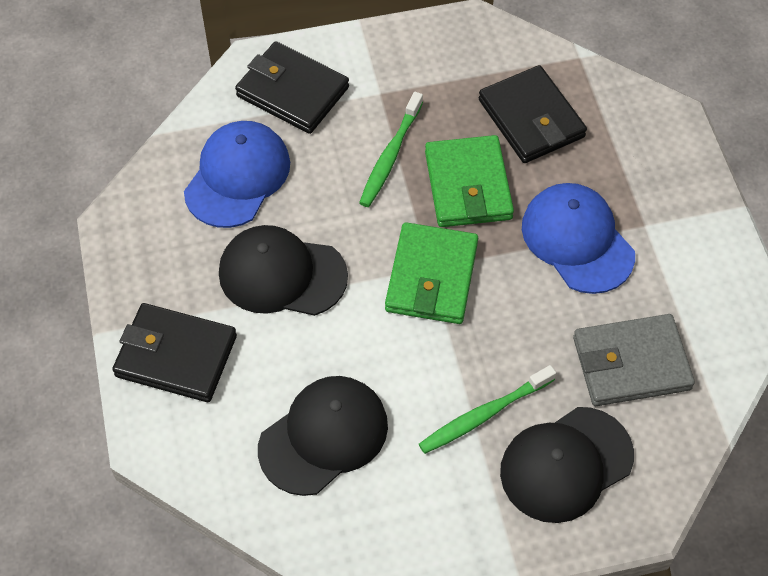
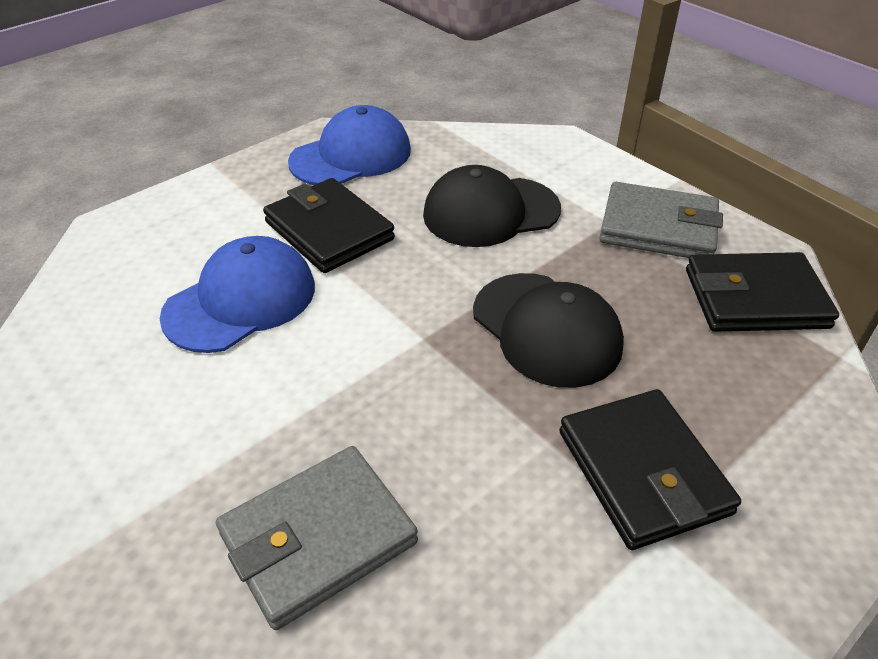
black cap: 3 -> 2
green toothbrush: 2 -> 0
green wallet: 2 -> 0
grey wallet: 1 -> 2

